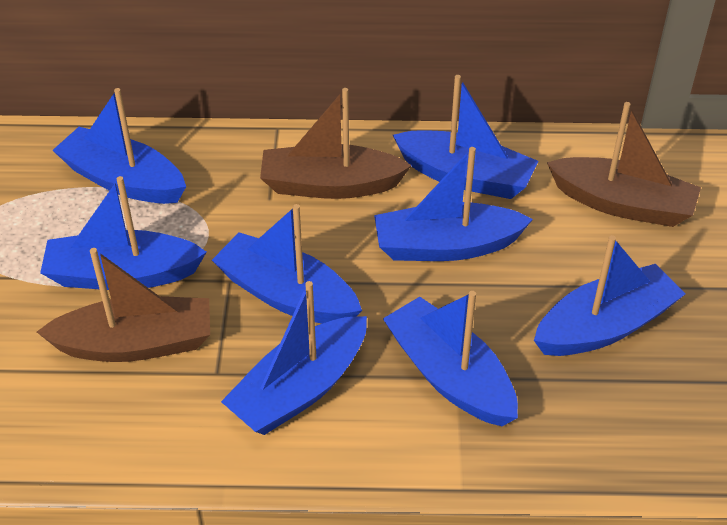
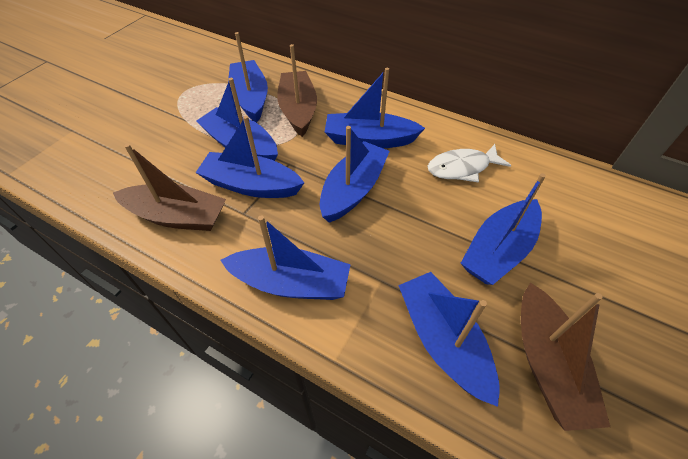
white fish: 0 -> 1

